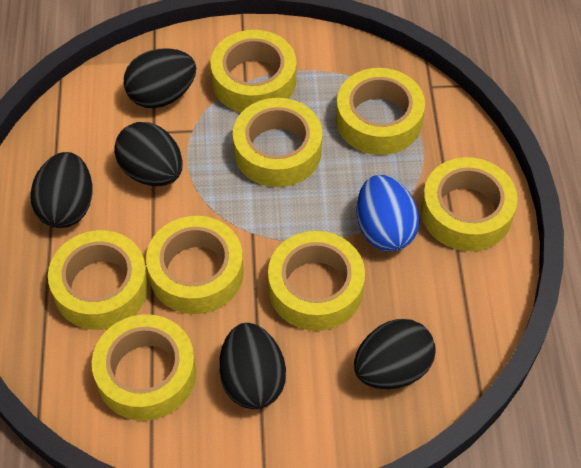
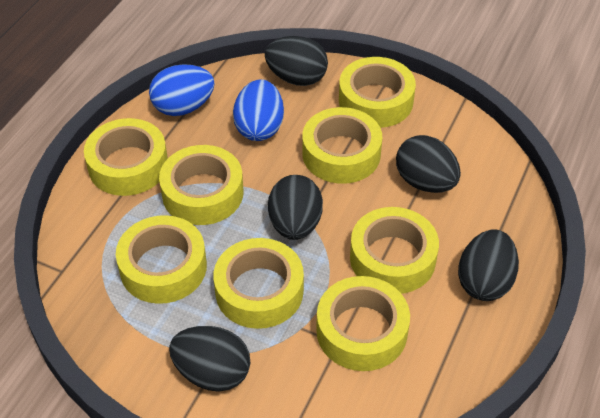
blue egg: 1 -> 2

